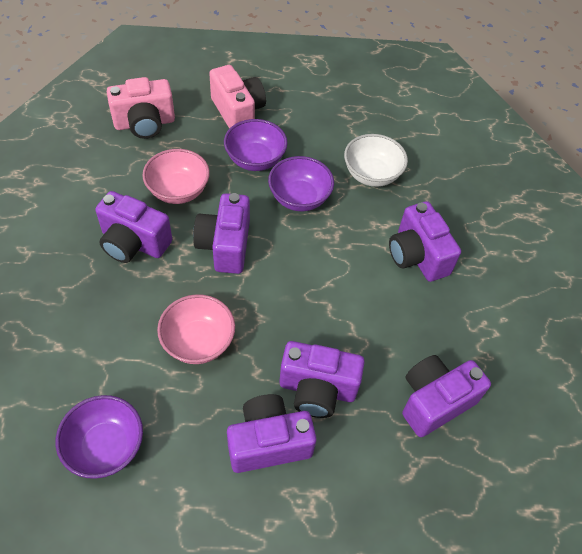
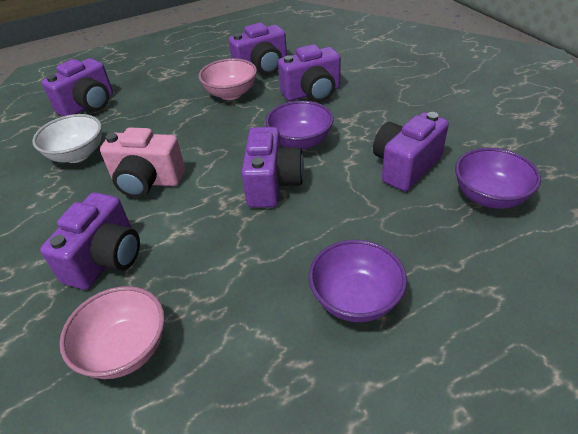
pink camera: 2 -> 1

